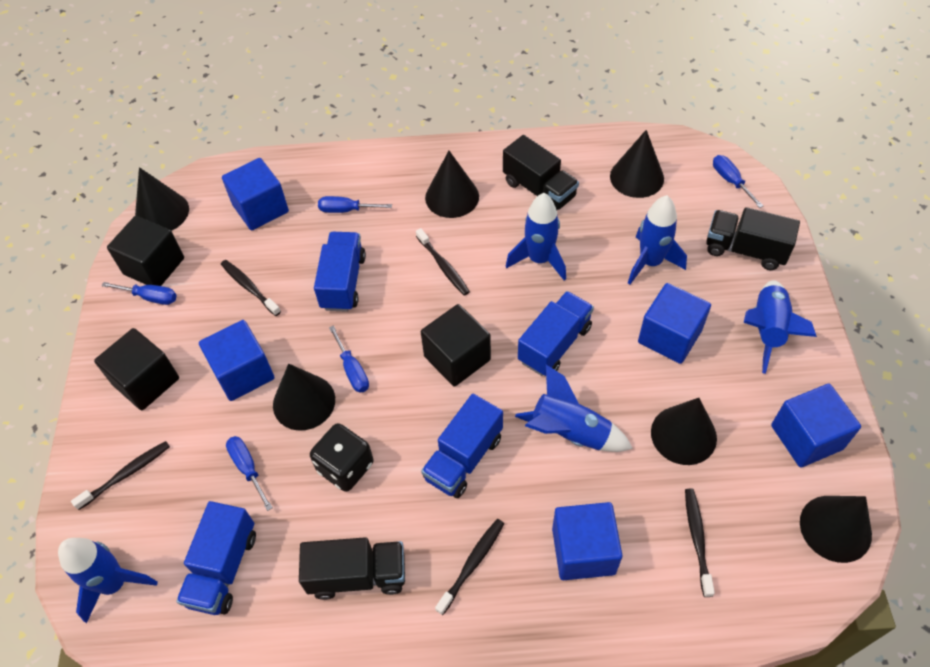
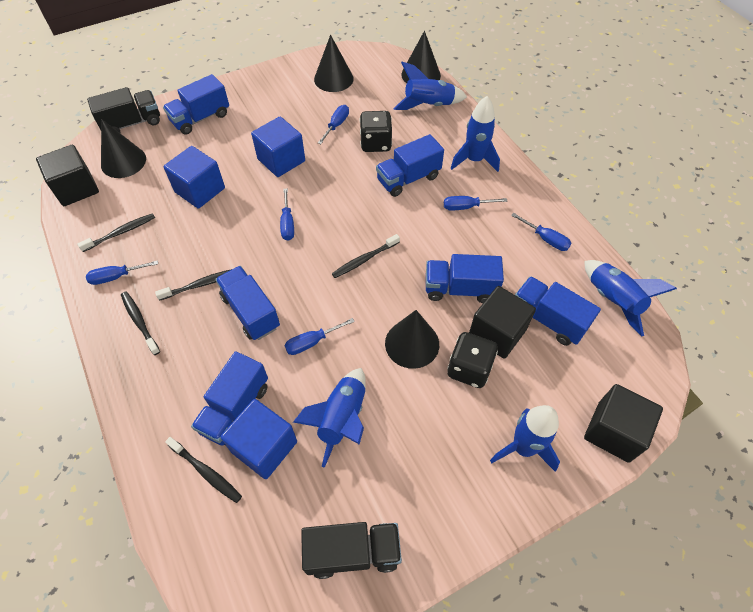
black cone: 6 -> 4
black dice: 1 -> 2
black truck: 3 -> 2
blue cube: 5 -> 3
blue screwdriver: 5 -> 6
blue truck: 4 -> 6

